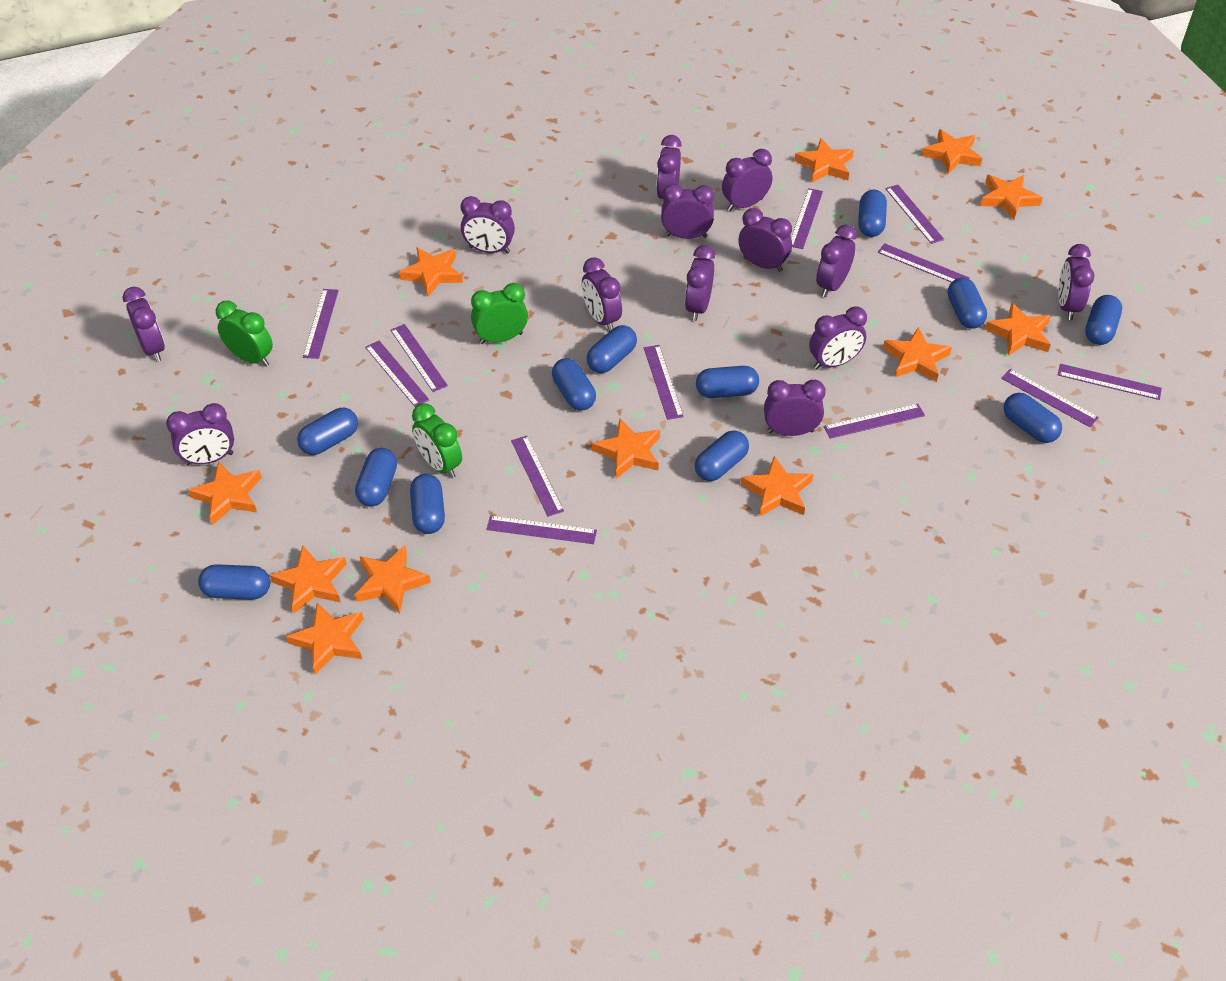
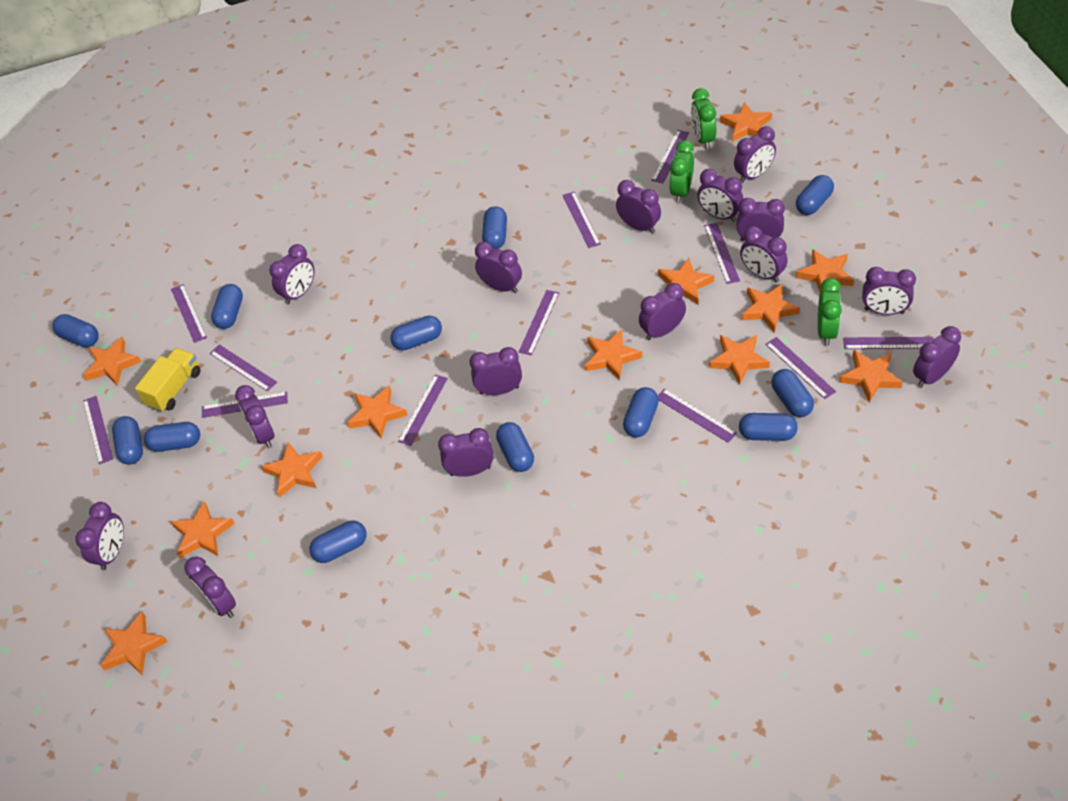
purple clock: 13 -> 15
yellow truck: 0 -> 1

